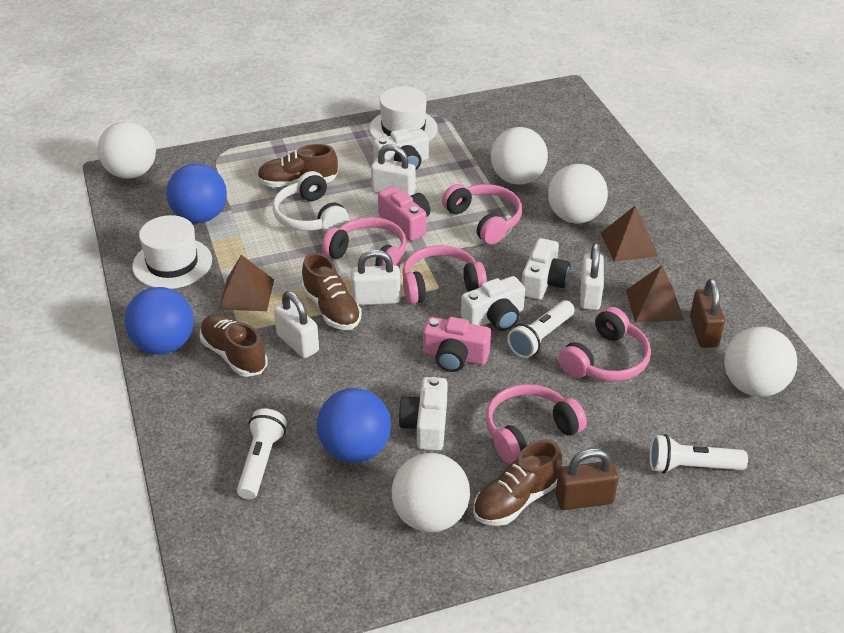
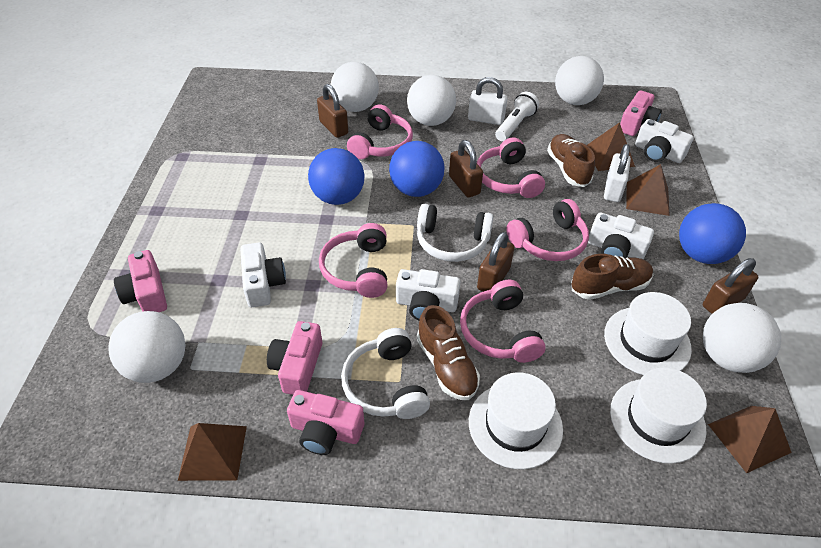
brown padlock: 2 -> 4
brown pyramid: 3 -> 4
brown shoe: 4 -> 3
pink camera: 2 -> 4
white flashlight: 3 -> 1
white hat: 2 -> 3
white headphones: 1 -> 2
white padlock: 4 -> 2

